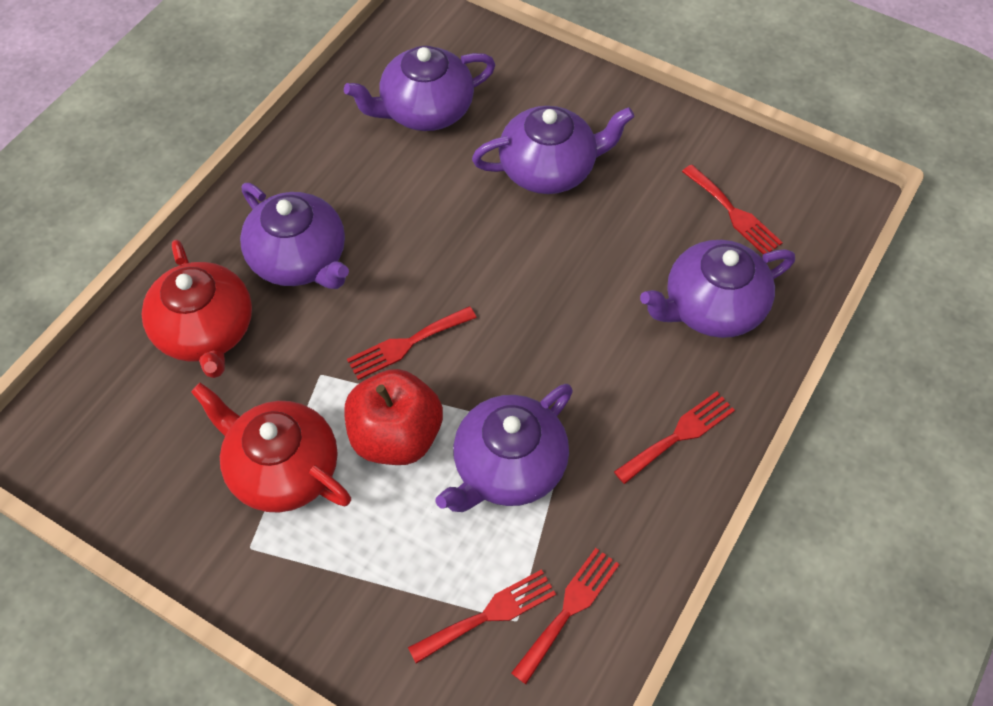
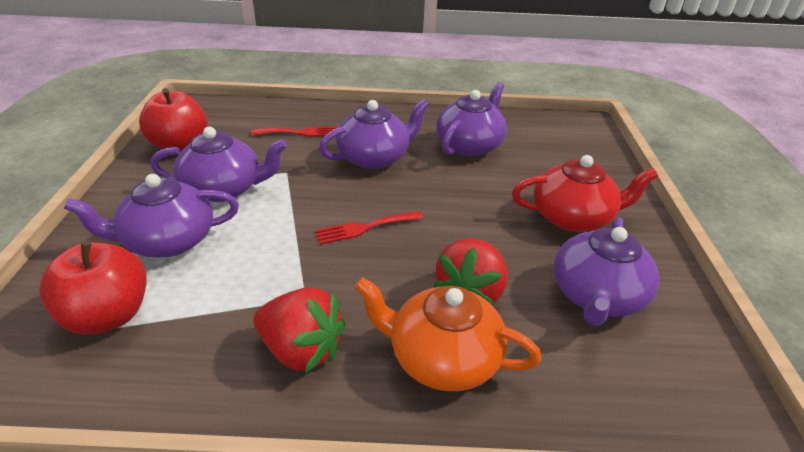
orange teapot: 0 -> 1
red apple: 1 -> 2
red fork: 5 -> 2
red strawberry: 0 -> 2
red teapot: 2 -> 1

